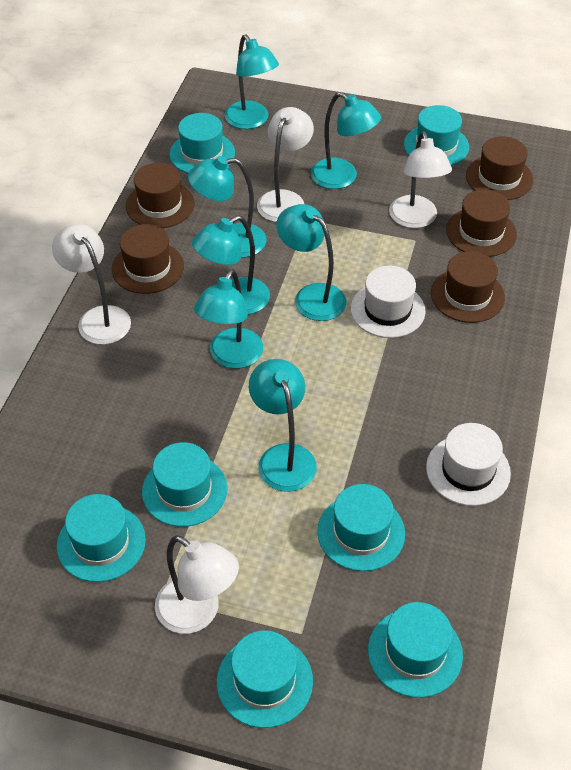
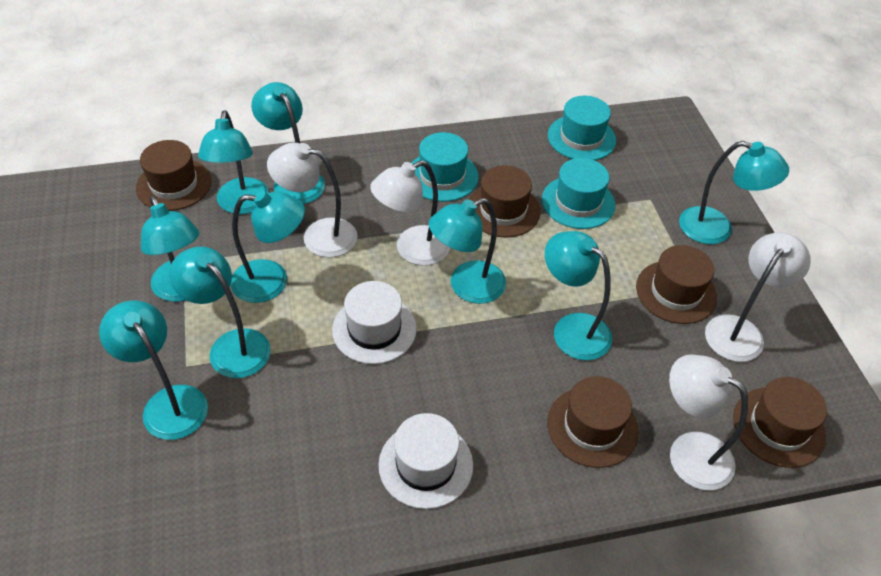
turquoise hat: 7 -> 3
turquoise lamp: 7 -> 9

